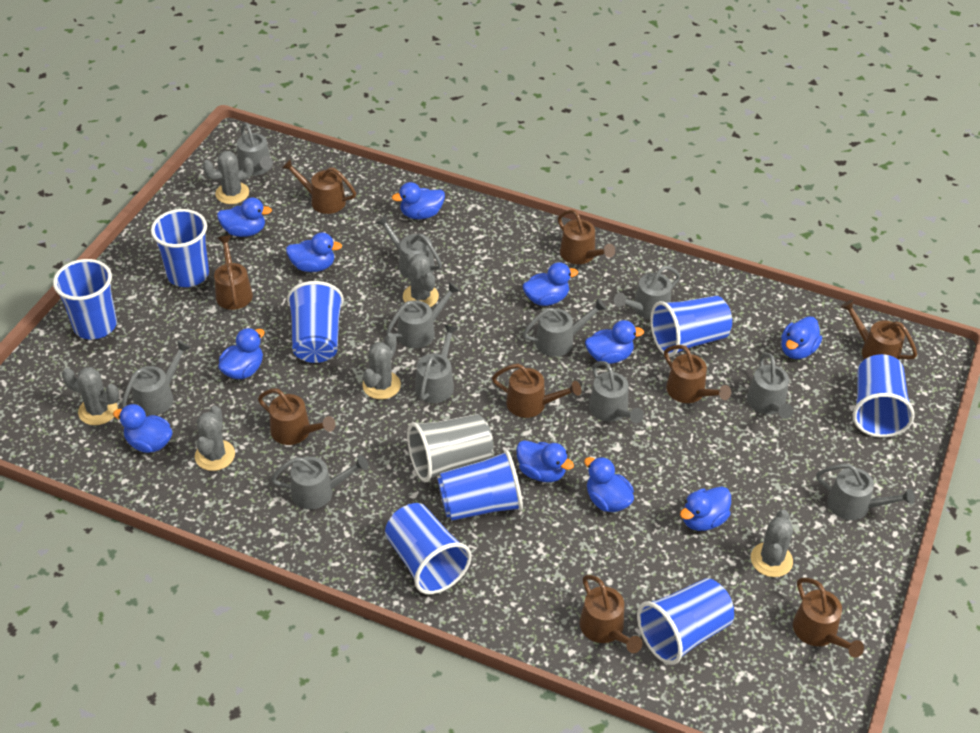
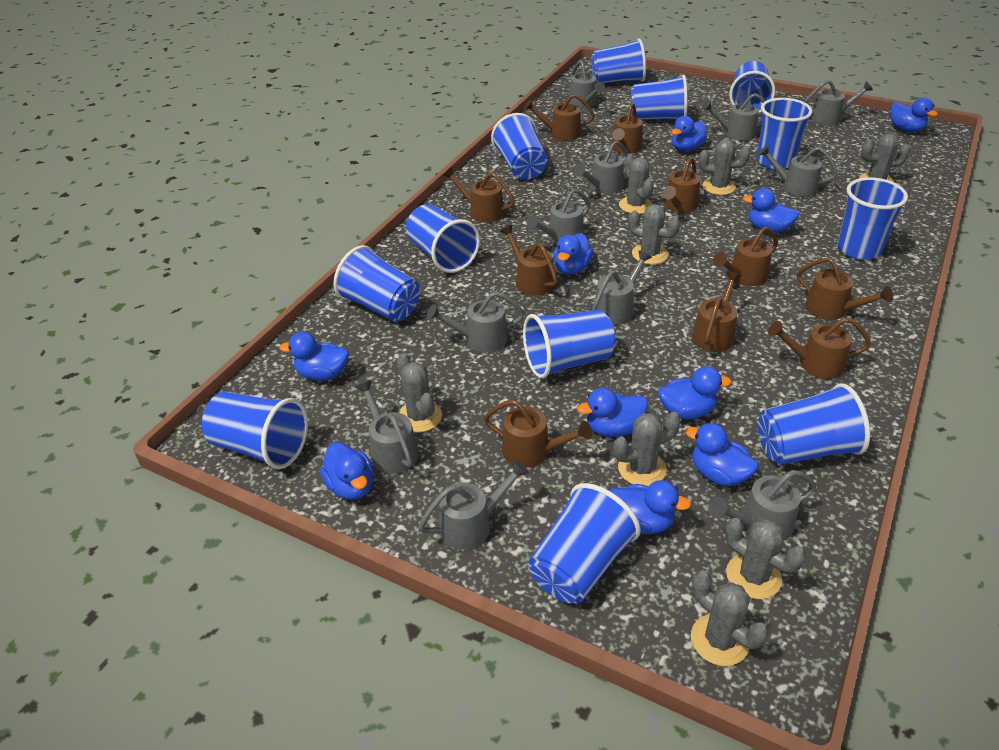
blue cup: 8 -> 12
blue duck: 11 -> 10
brown watering can: 9 -> 10
grey cactus: 6 -> 8
grey cup: 1 -> 0

